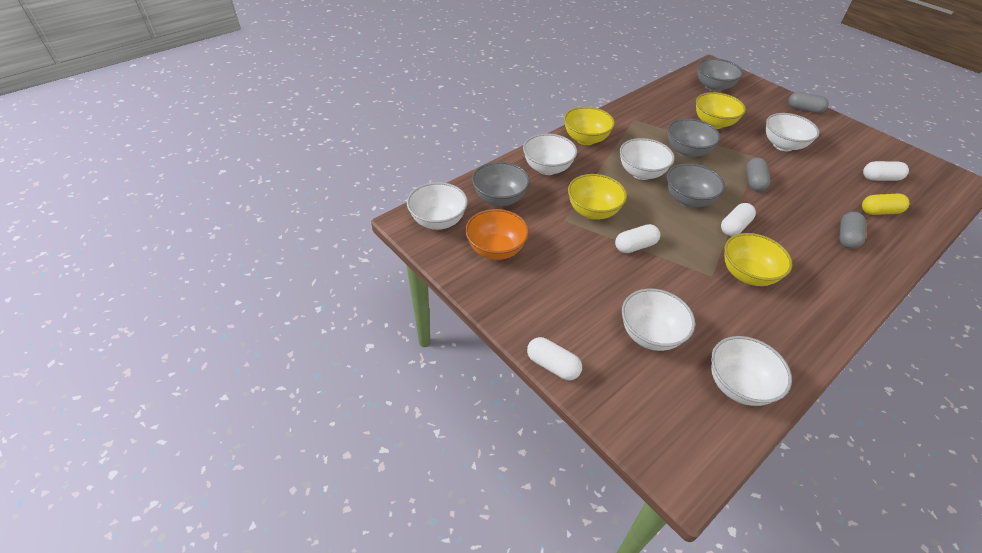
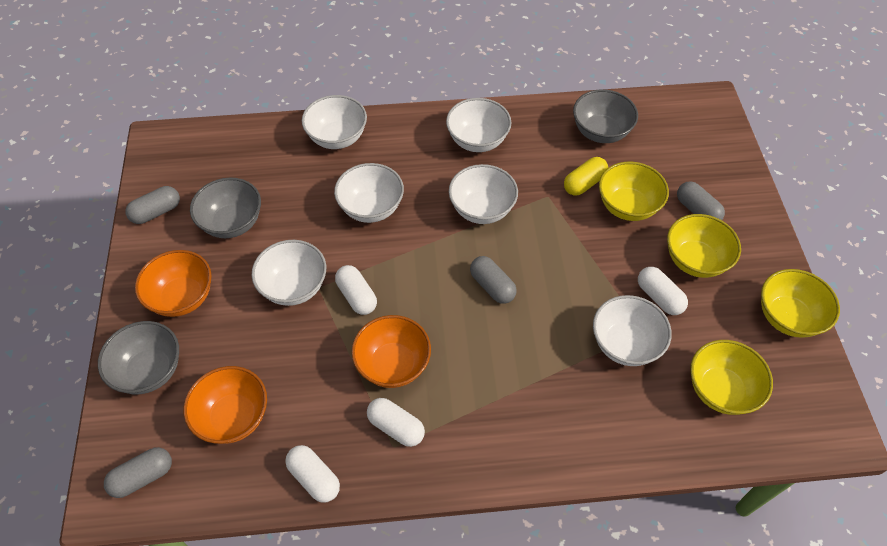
grey bowl: 4 -> 3
grey capsule: 3 -> 4
orange bowl: 1 -> 3

